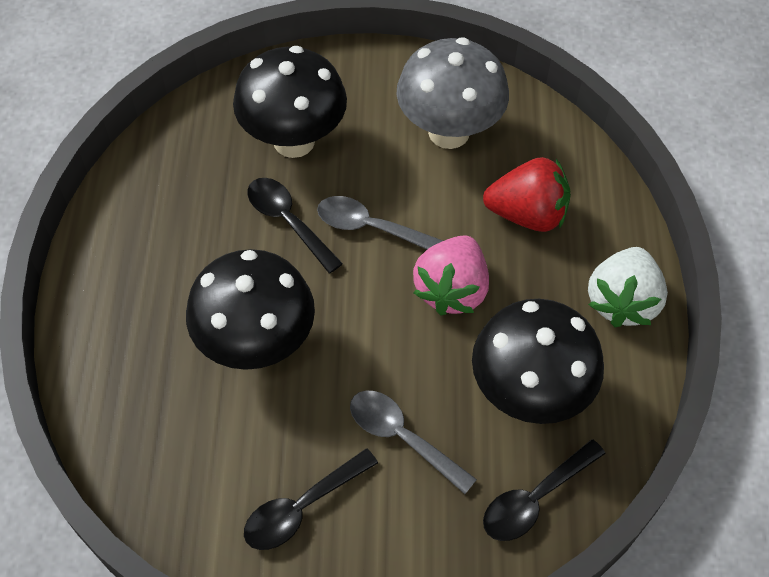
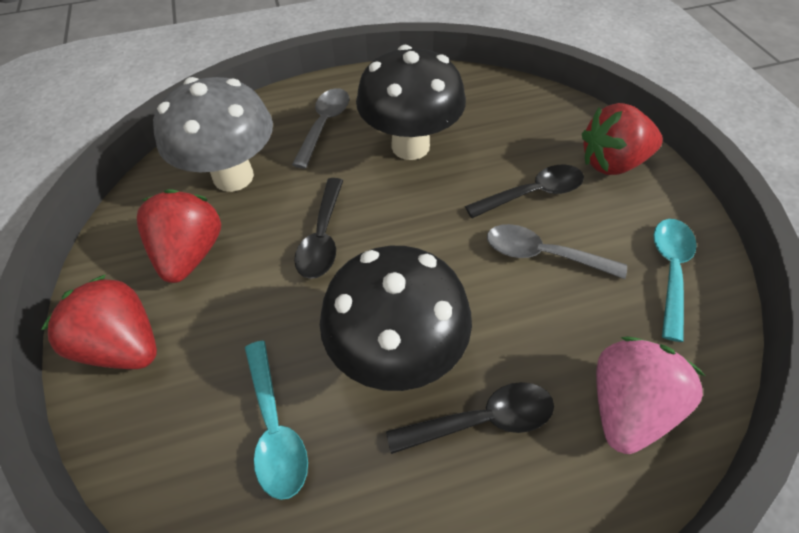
black mushroom: 3 -> 2
red strawberry: 1 -> 3
turquoise spoon: 0 -> 2
white strawberry: 1 -> 0

